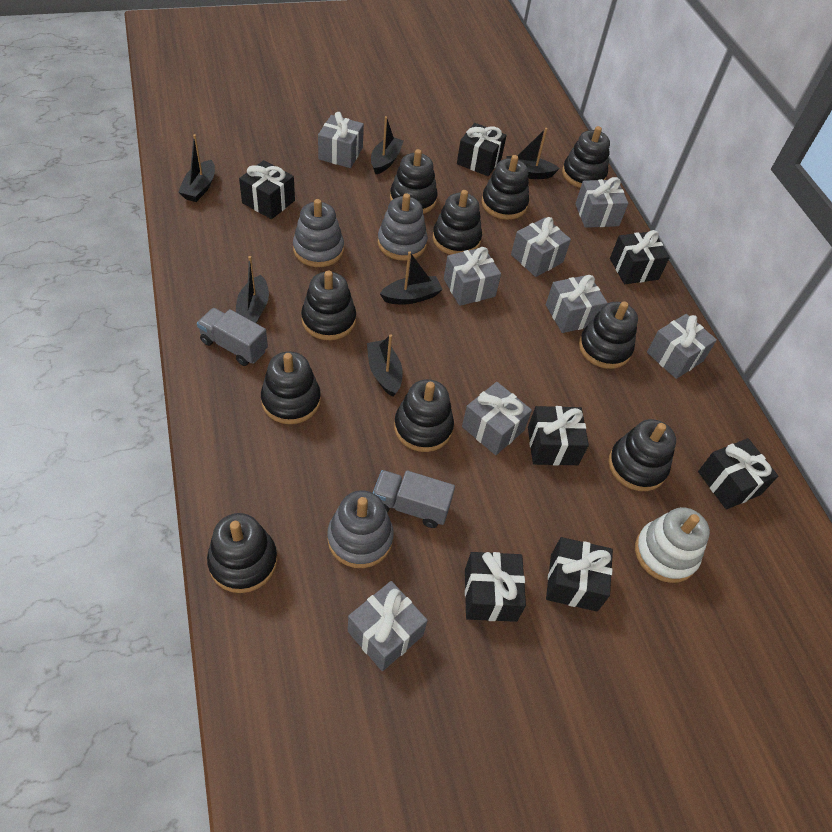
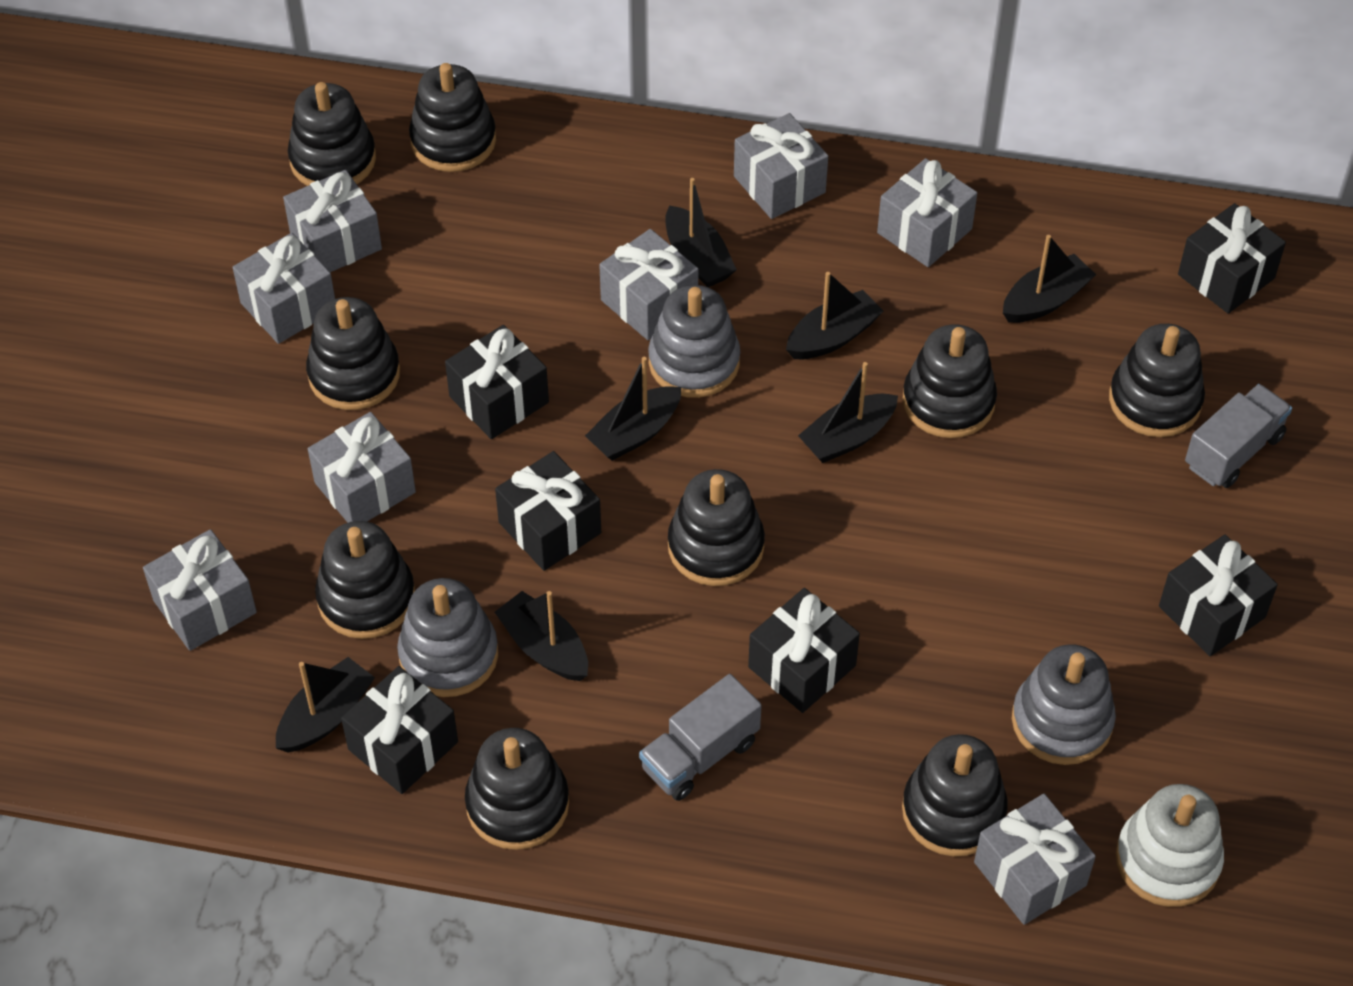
black boat: 6 -> 7
black gift: 7 -> 6
black stacking toy: 10 -> 9

